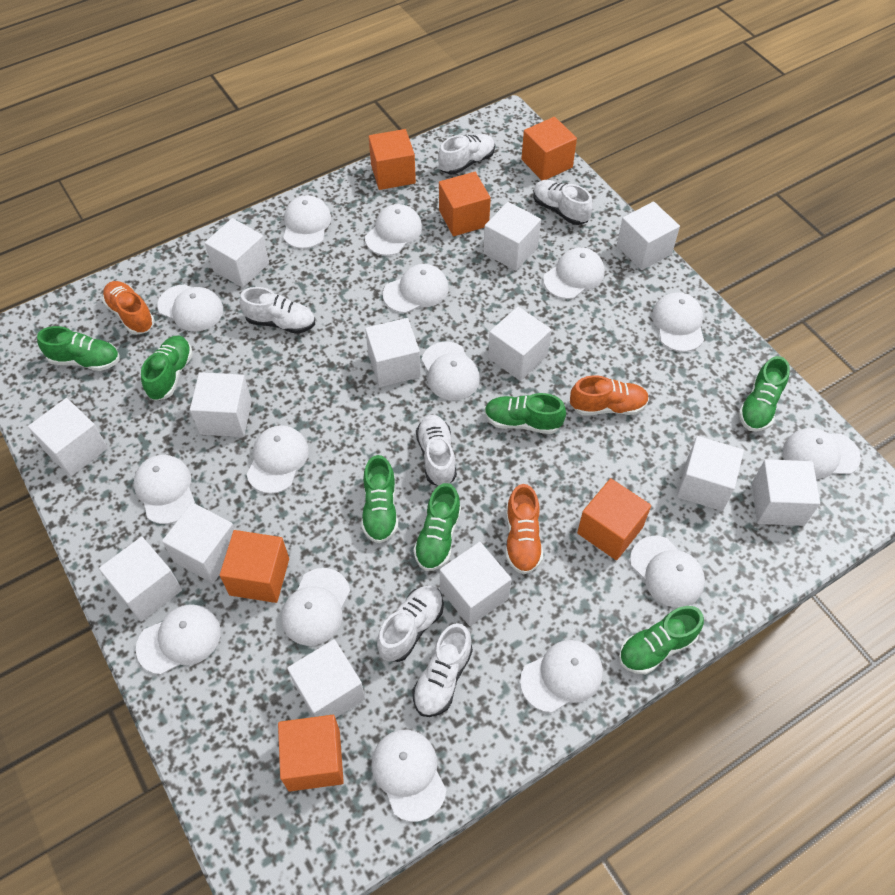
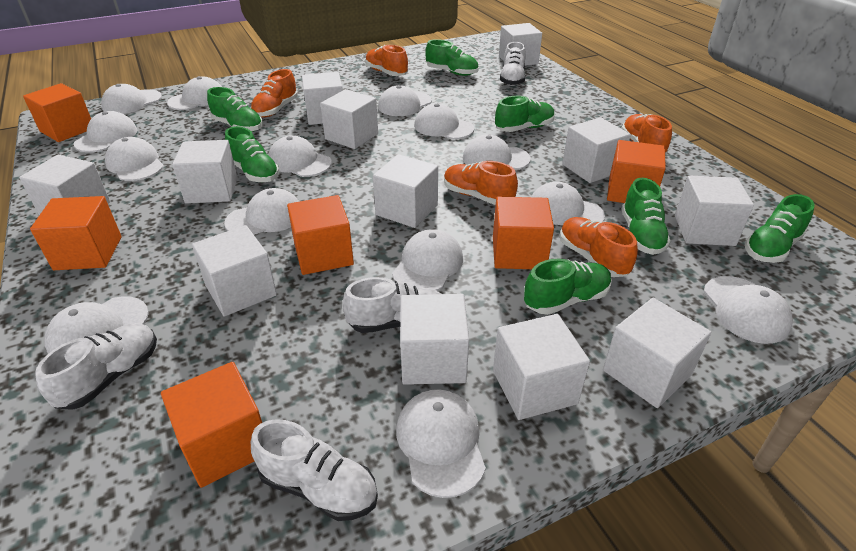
orange shoe: 3 -> 5
white cap: 15 -> 14
white cube: 13 -> 12
white shoe: 6 -> 4

